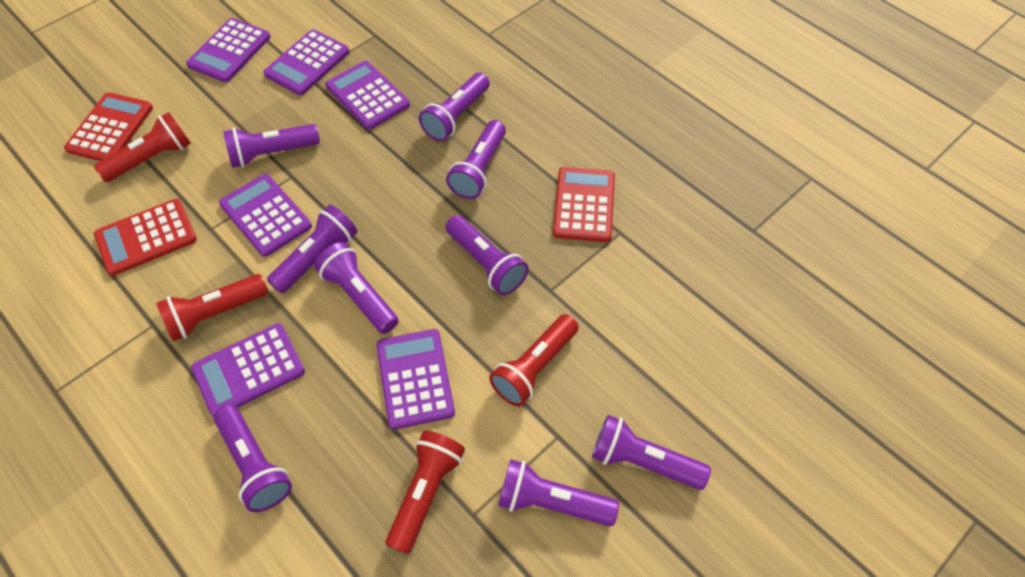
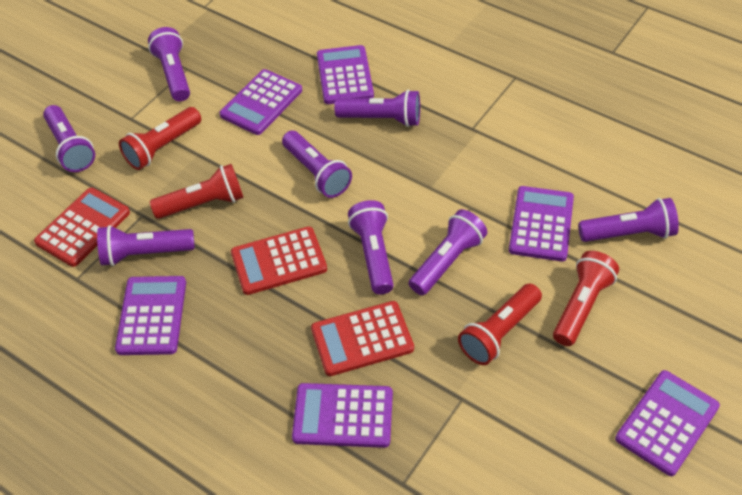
purple flashlight: 9 -> 8

